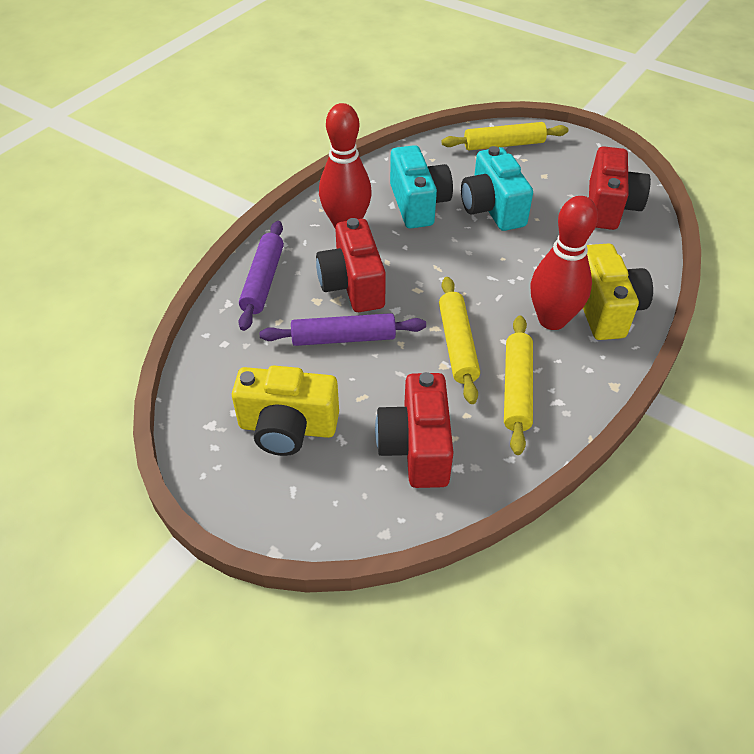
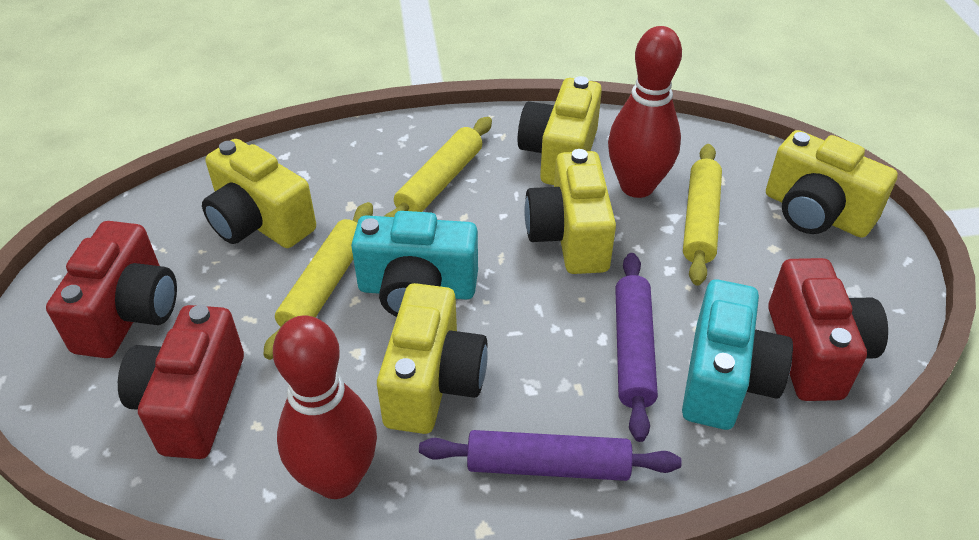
yellow camera: 2 -> 5

